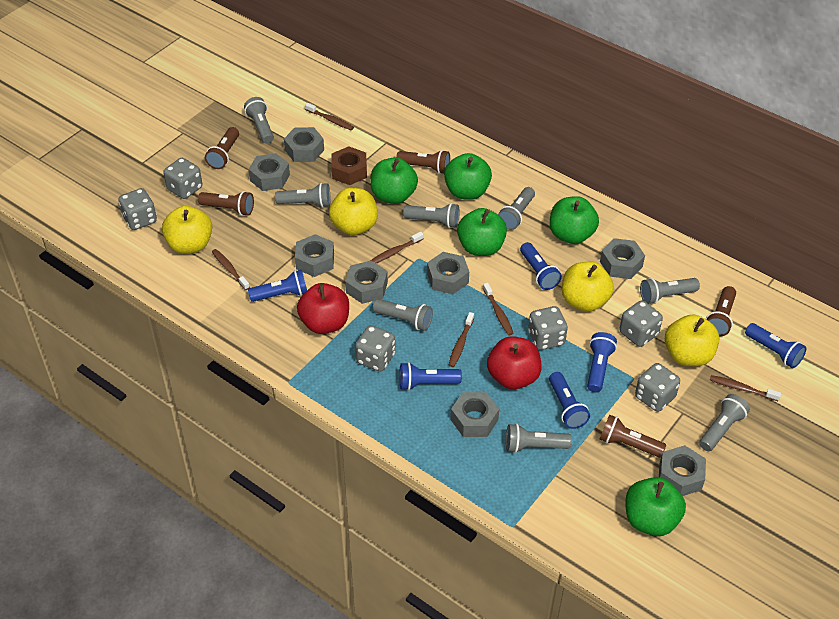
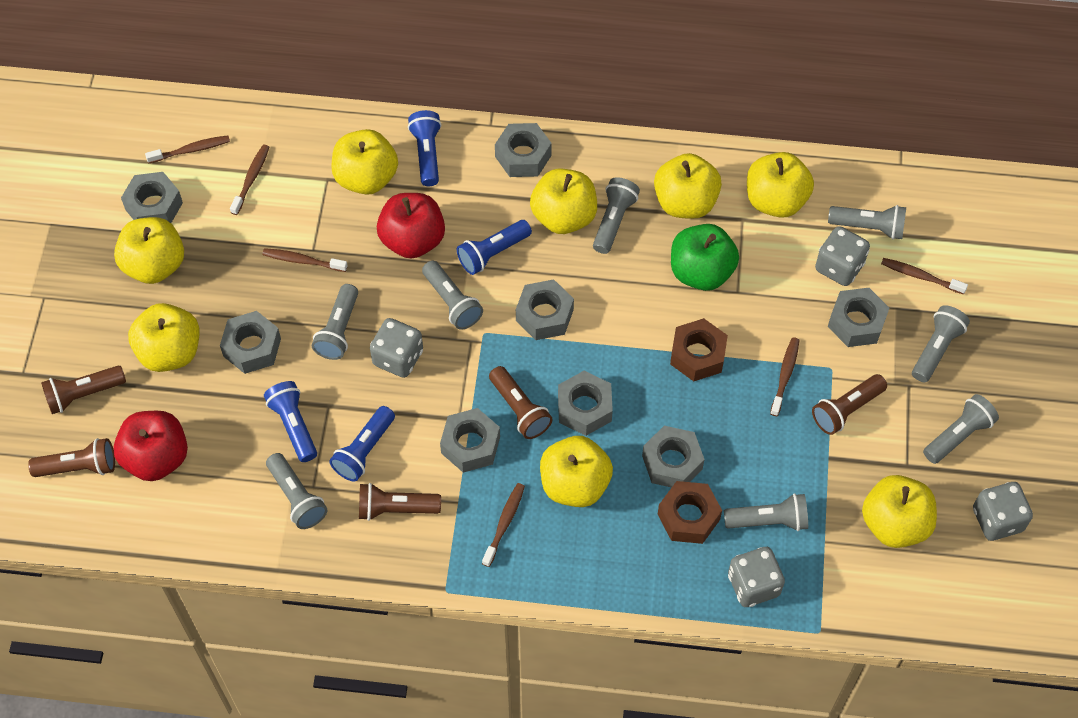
blue flashlight: 6 -> 4
brown nut: 1 -> 2
green apple: 5 -> 1
grey dice: 6 -> 4
yellow apple: 4 -> 8

